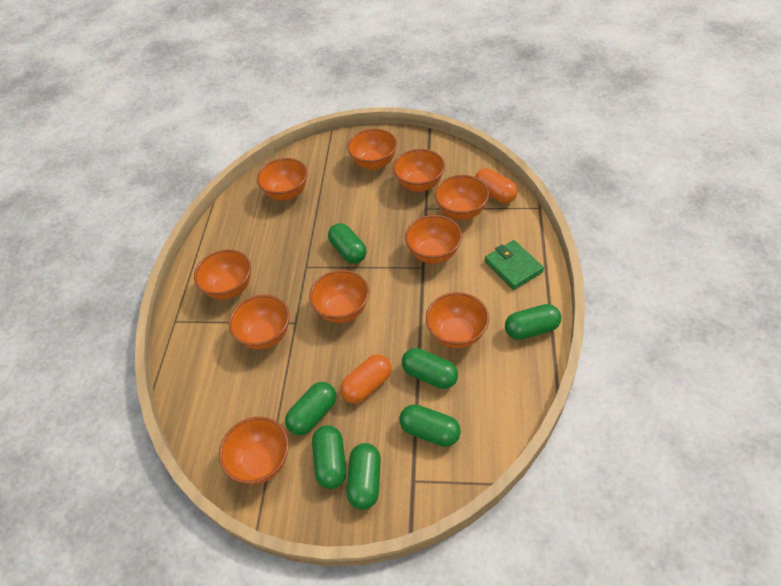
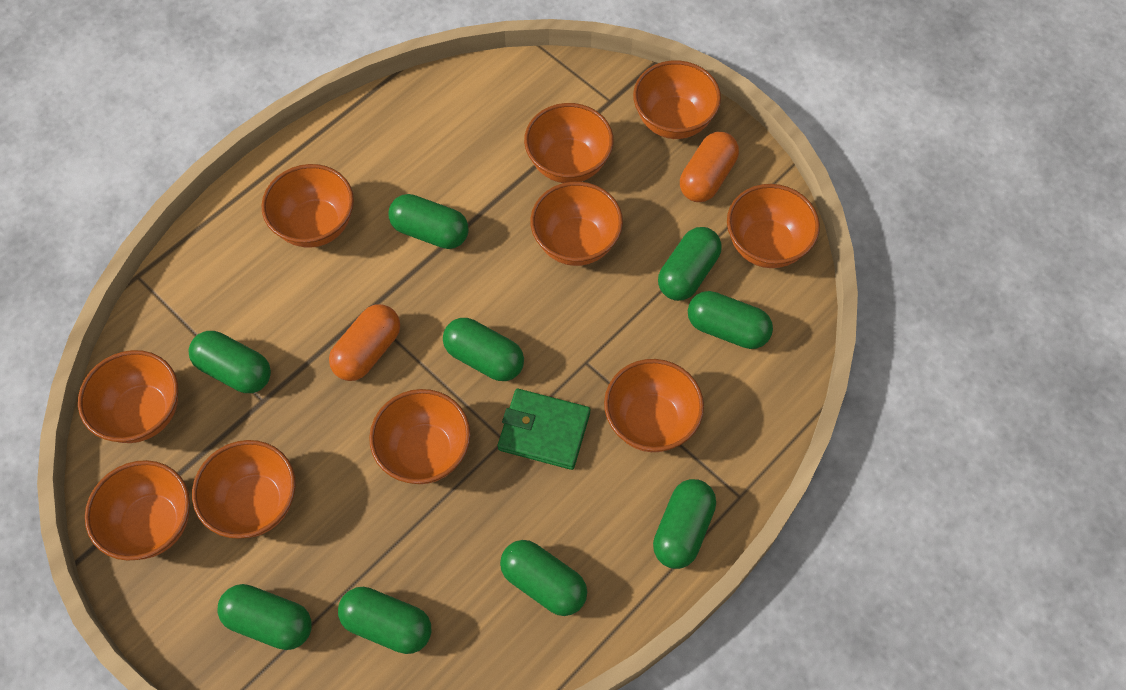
green capsule: 7 -> 9

